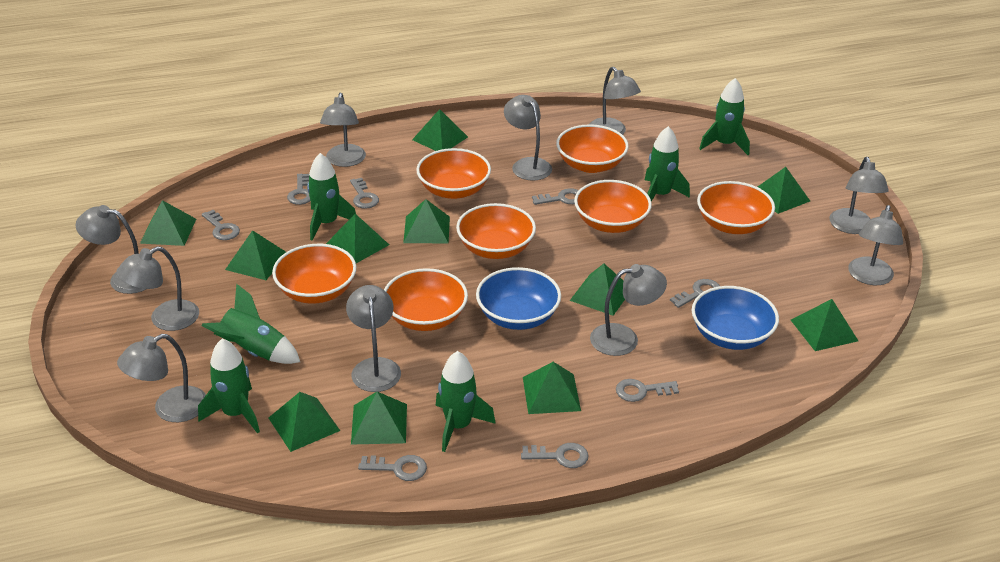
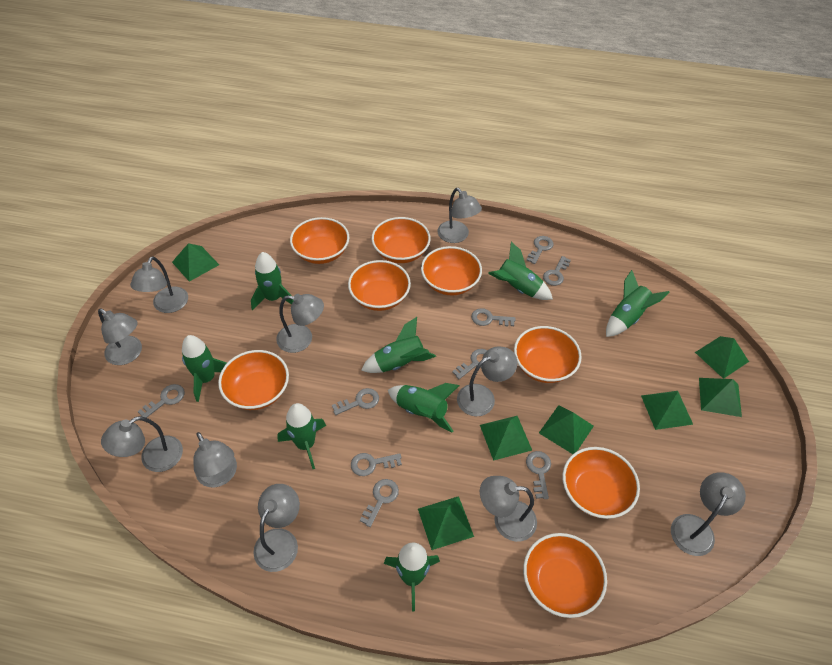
blue bowl: 2 -> 0
green pyramid: 11 -> 7
green rocket: 6 -> 8
grey key: 8 -> 9
orange bowl: 7 -> 8

